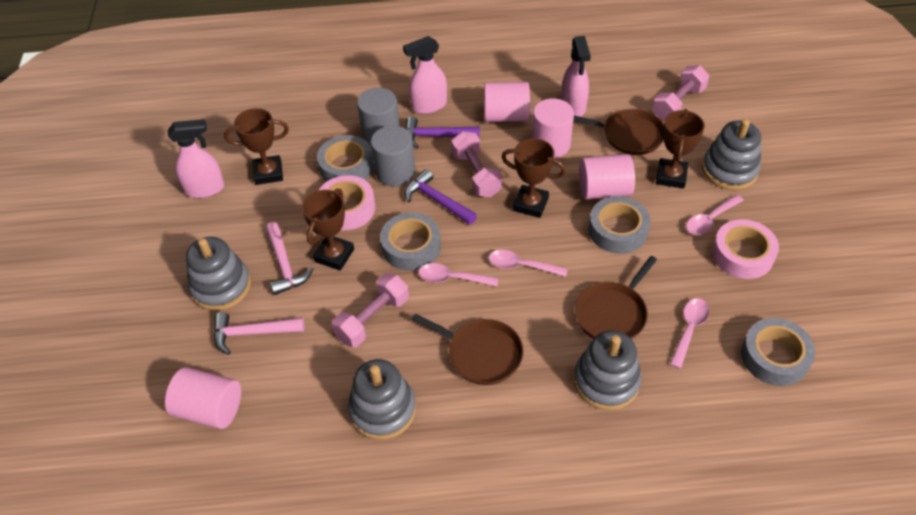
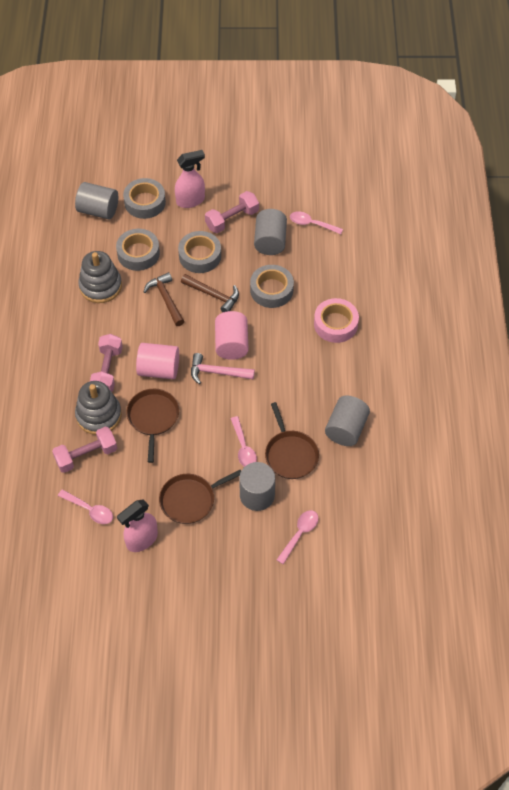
brown hammer: 0 -> 2
brown trophy: 4 -> 0
grey cylinder: 2 -> 4
grey stacking toy: 4 -> 2
pink cylinder: 4 -> 2
pink hammer: 2 -> 1
pink spray bottle: 3 -> 2
pink tape: 2 -> 1
purple hammer: 2 -> 0

